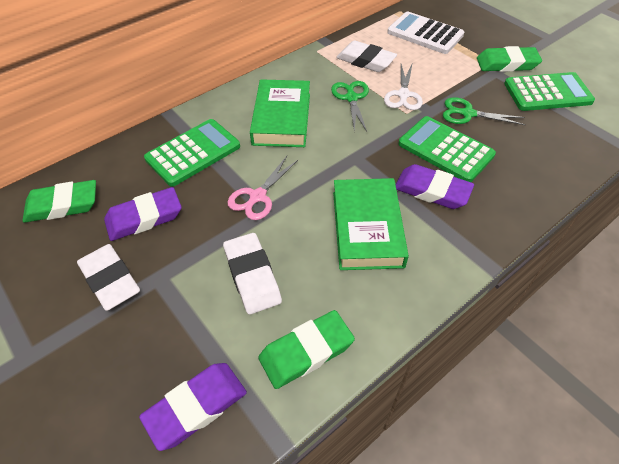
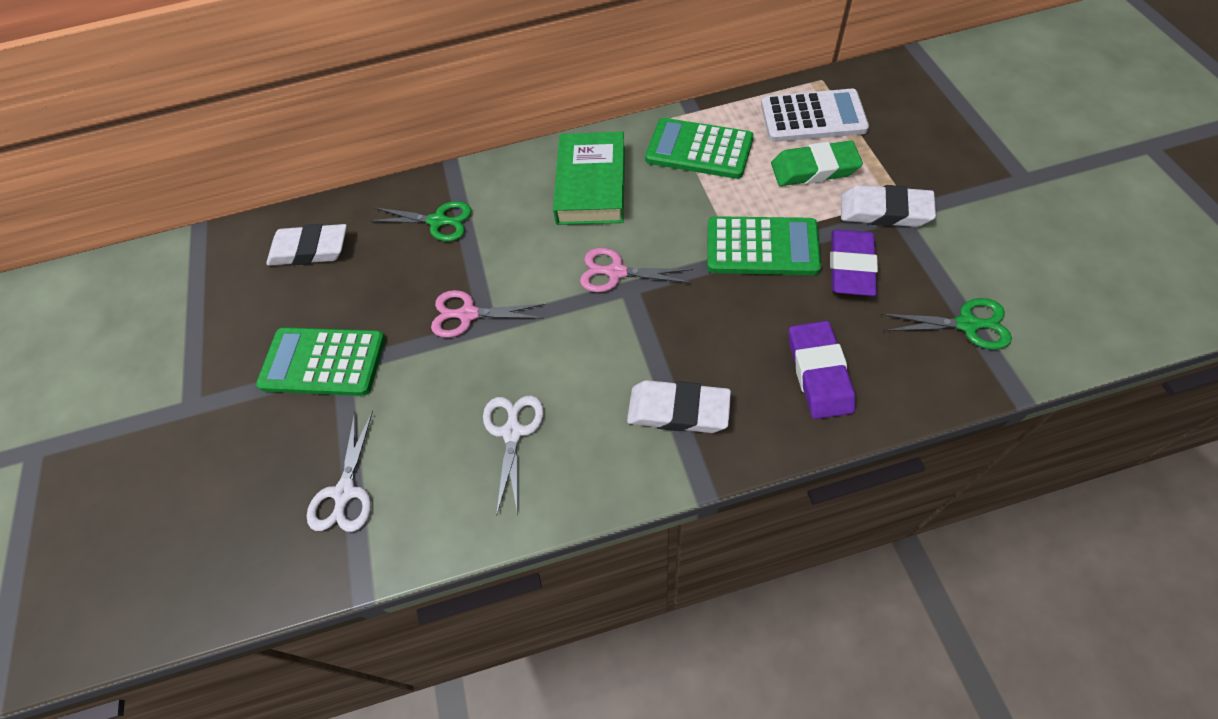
green book: 2 -> 1
green eraser: 3 -> 1
pink scissors: 1 -> 2
purple eraser: 3 -> 2
white scissors: 1 -> 2

